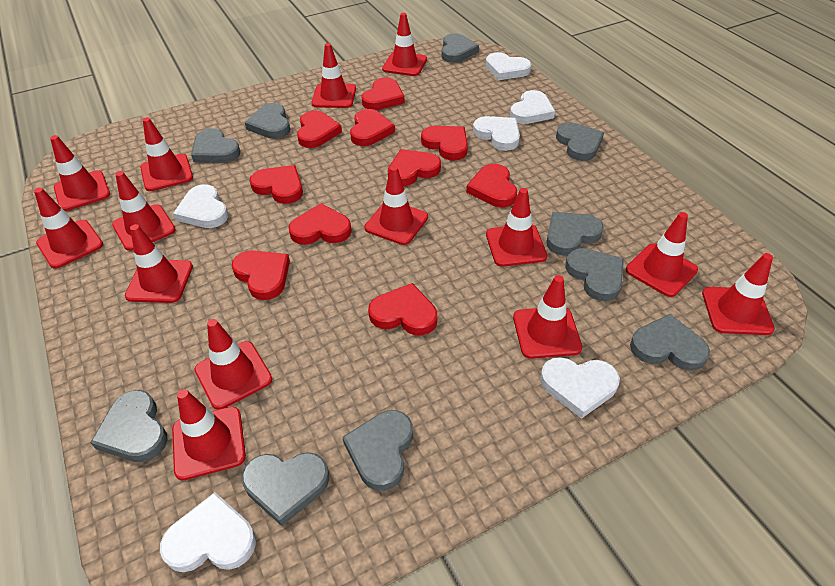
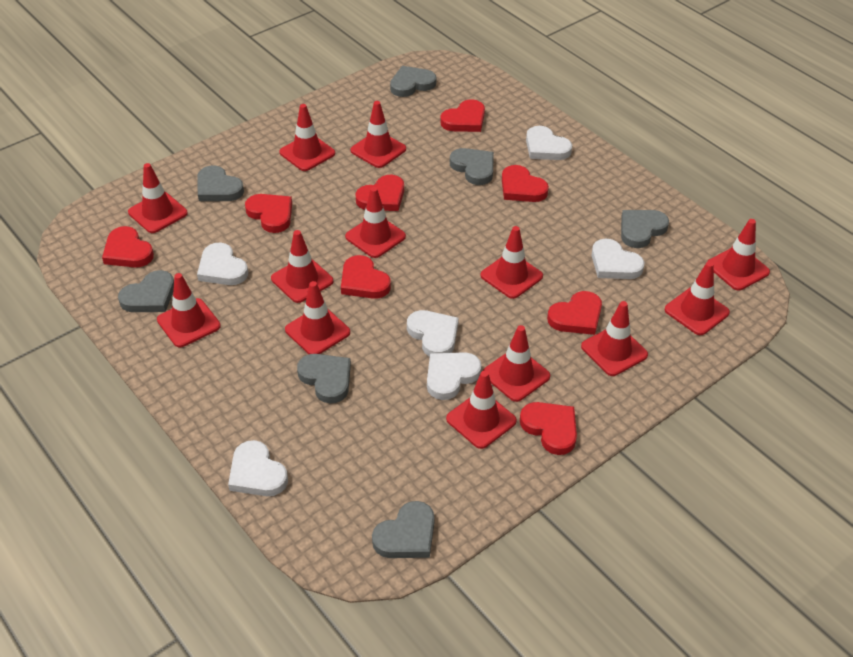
grey heart: 10 -> 7
red heart: 10 -> 8
red traffic cone: 14 -> 13

